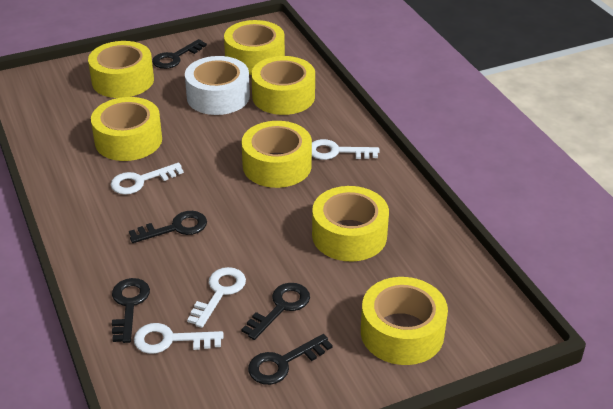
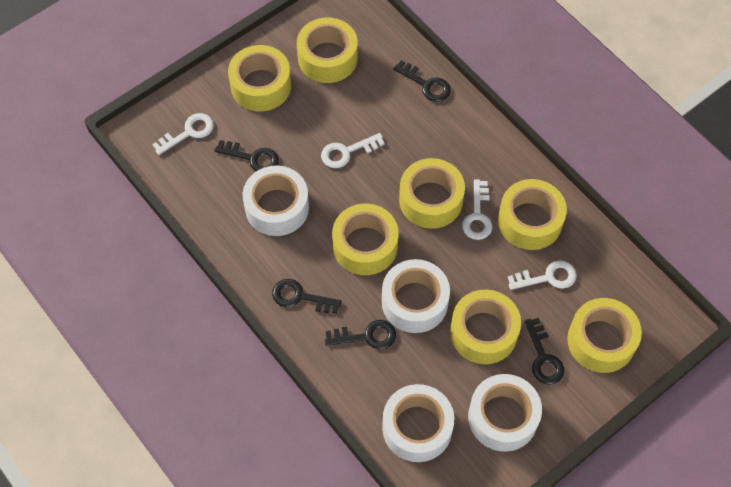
white tape: 1 -> 4

